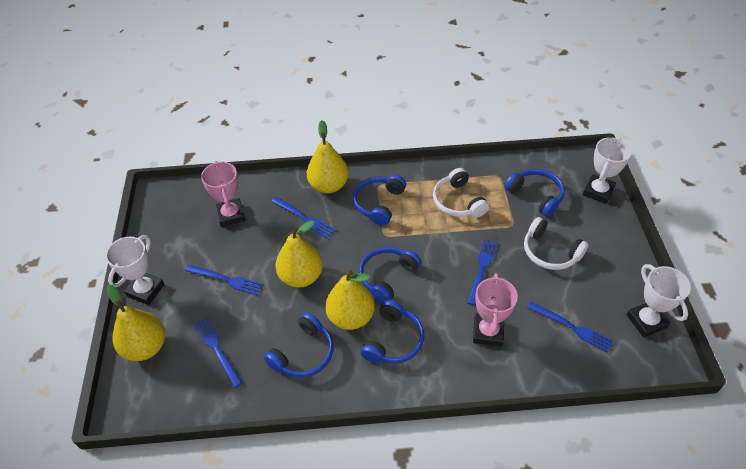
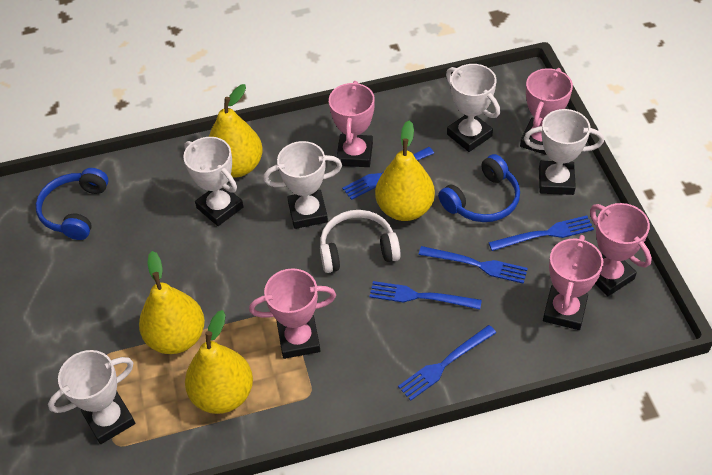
blue headphones: 5 -> 2
pink trophy: 2 -> 5
white headphones: 2 -> 1
white trophy: 3 -> 5

